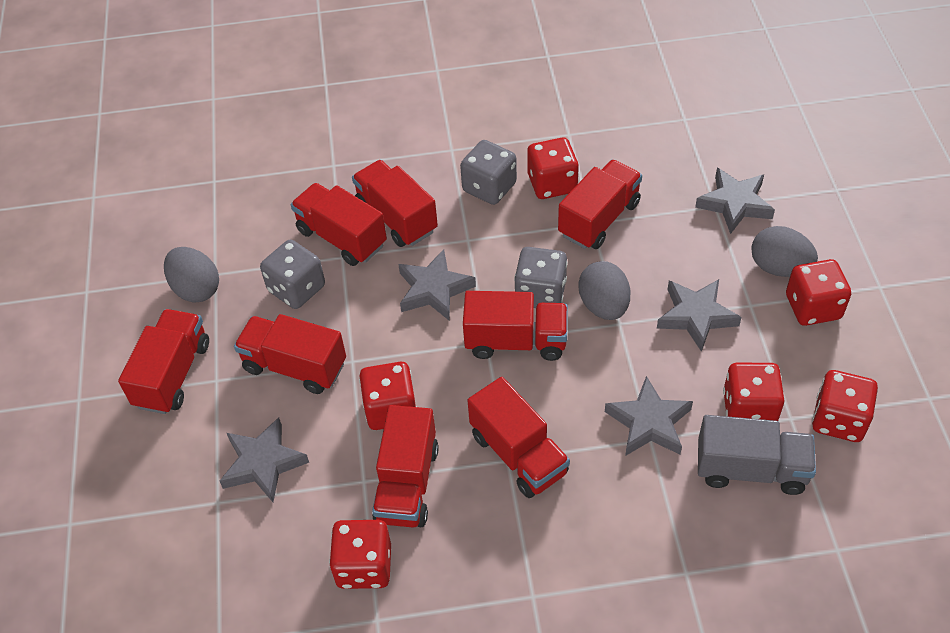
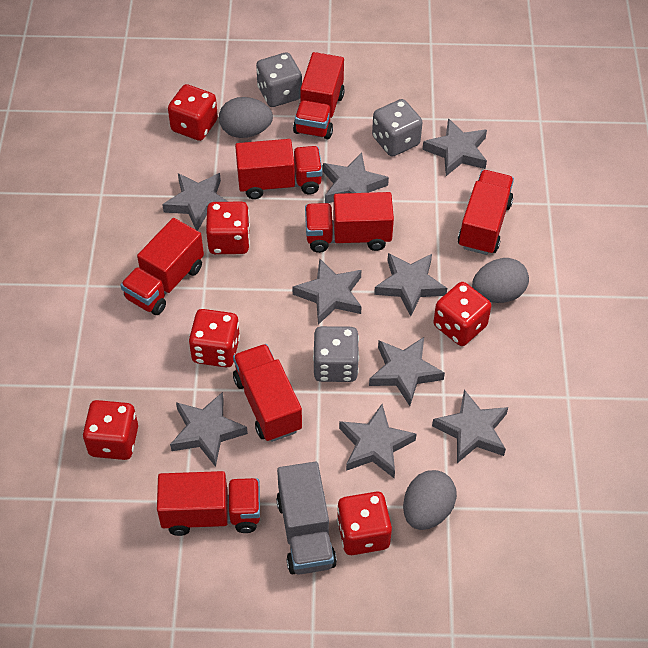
grey star: 5 -> 9
red truck: 8 -> 7

